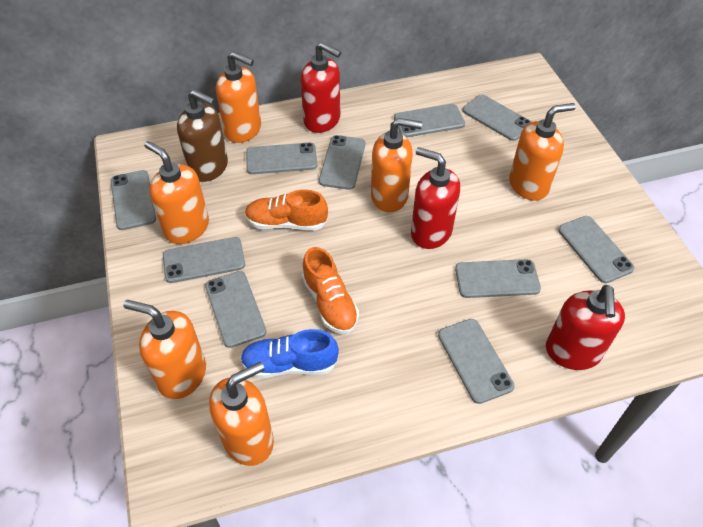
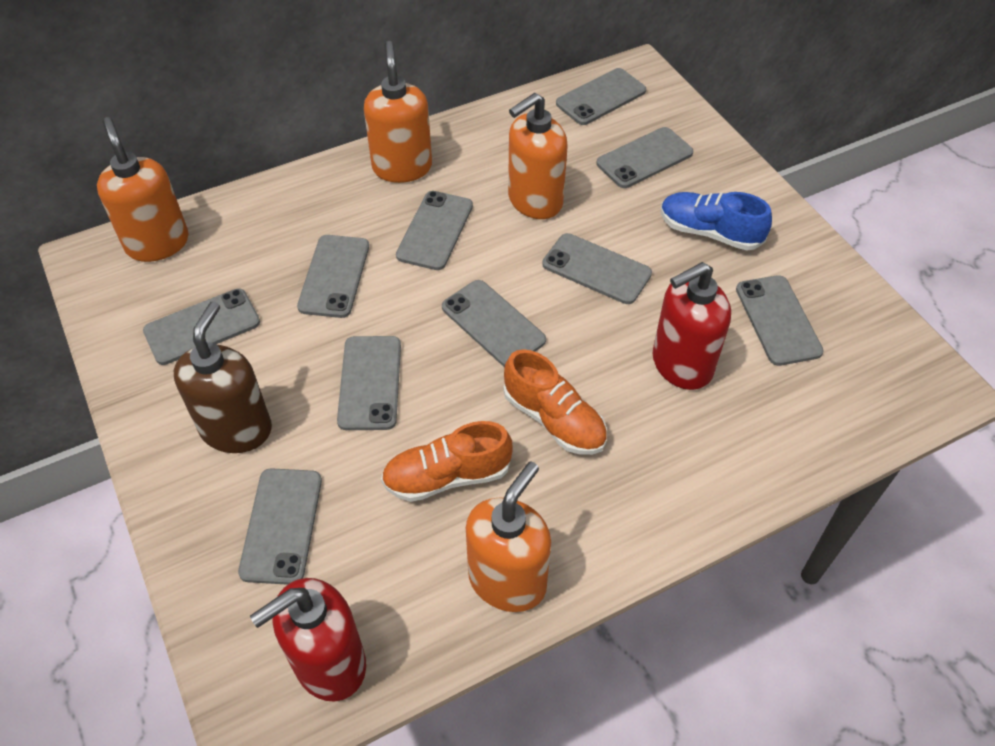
orange soap dispenser: 6 -> 4
red soap dispenser: 3 -> 2

